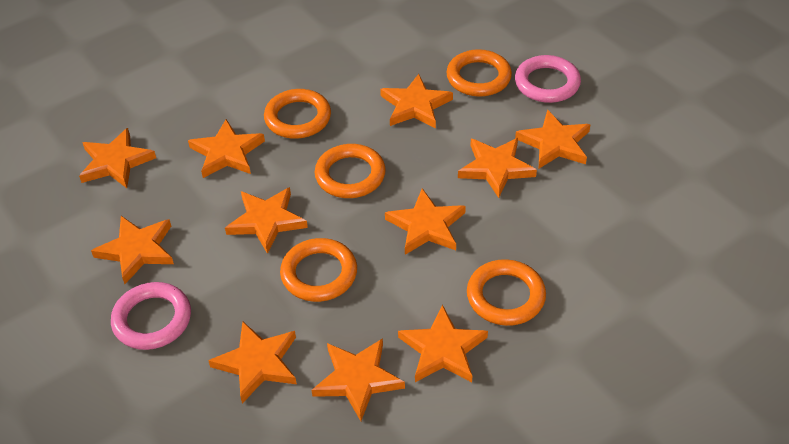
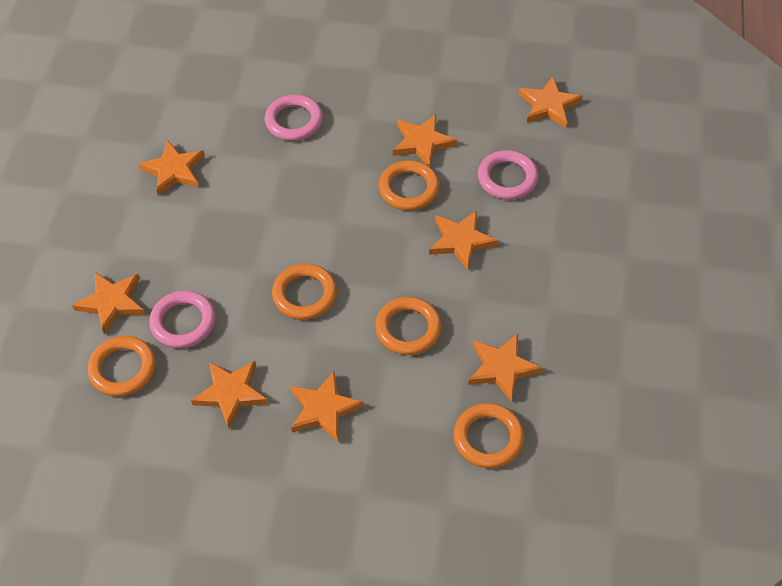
orange star: 11 -> 8
pink ring: 2 -> 3

